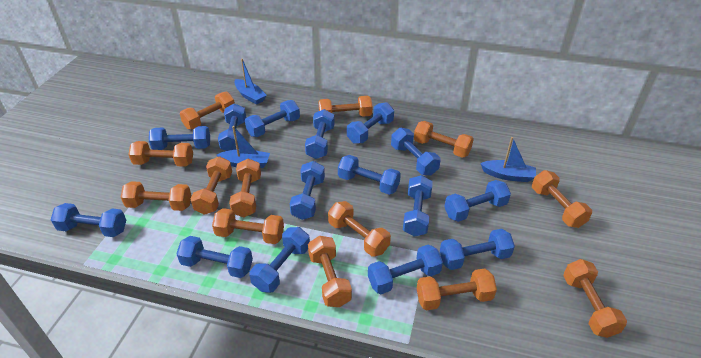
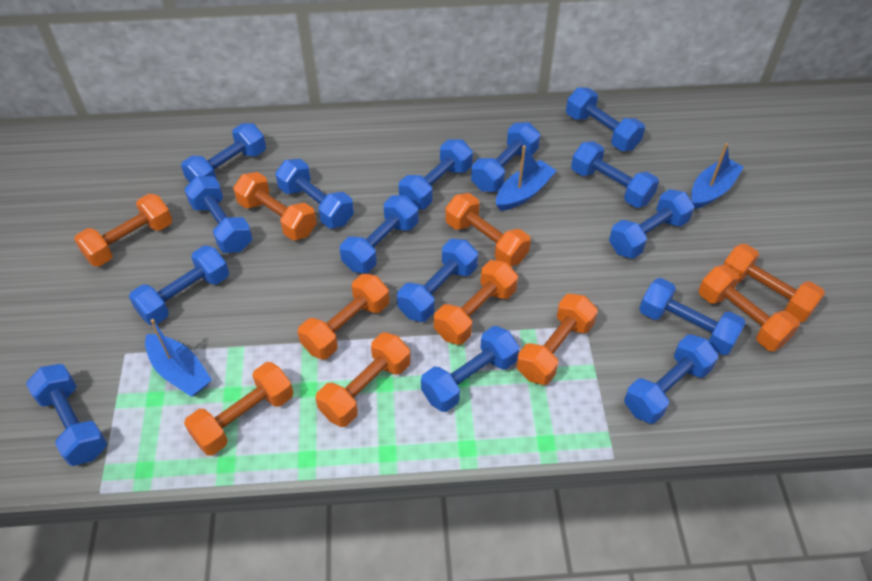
orange dumbbell: 13 -> 10

